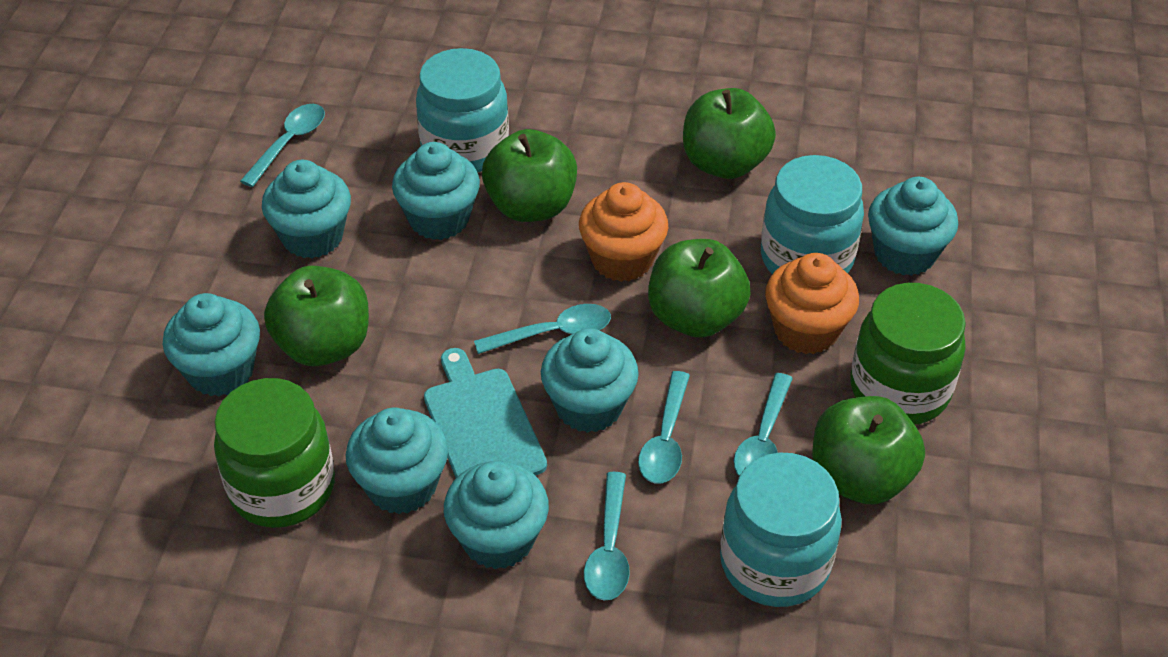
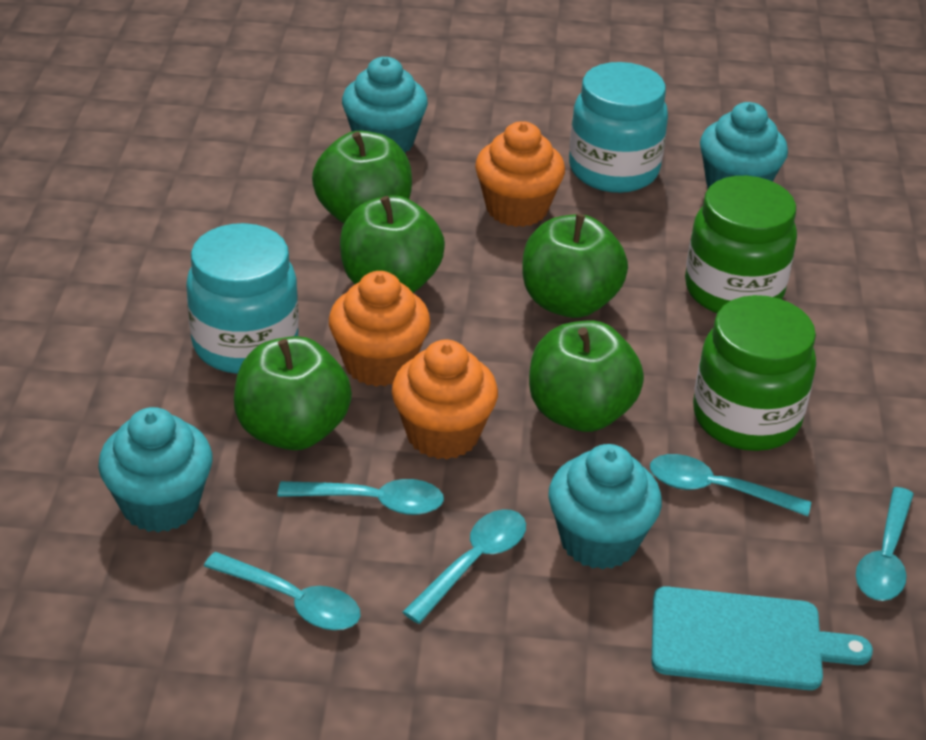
orange cupcake: 2 -> 3
turquoise cupcake: 7 -> 4
turquoise jar: 3 -> 2

